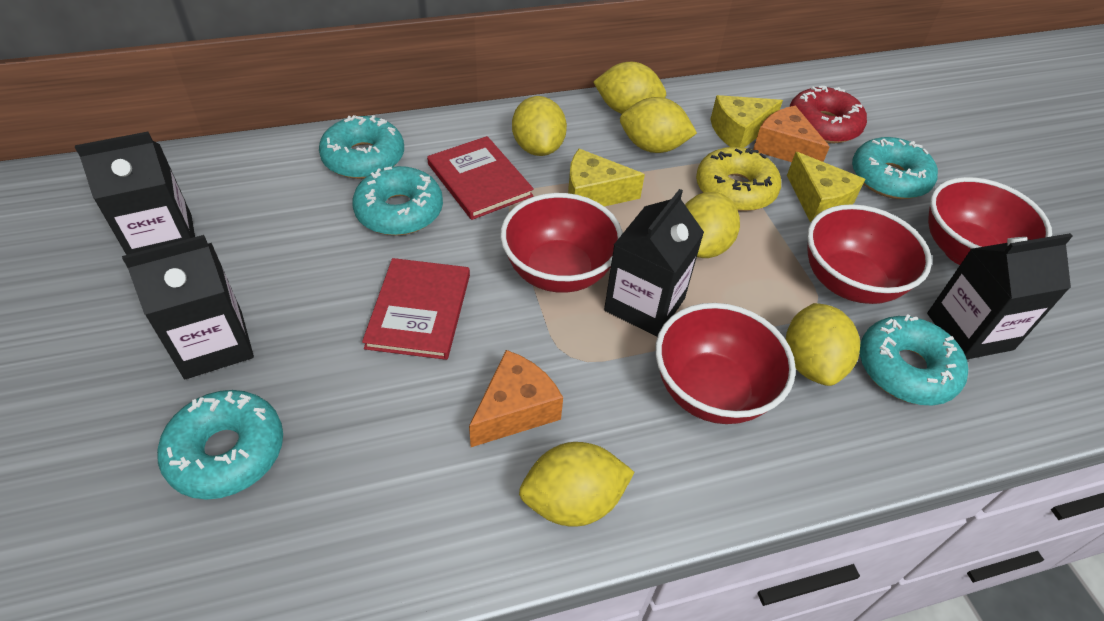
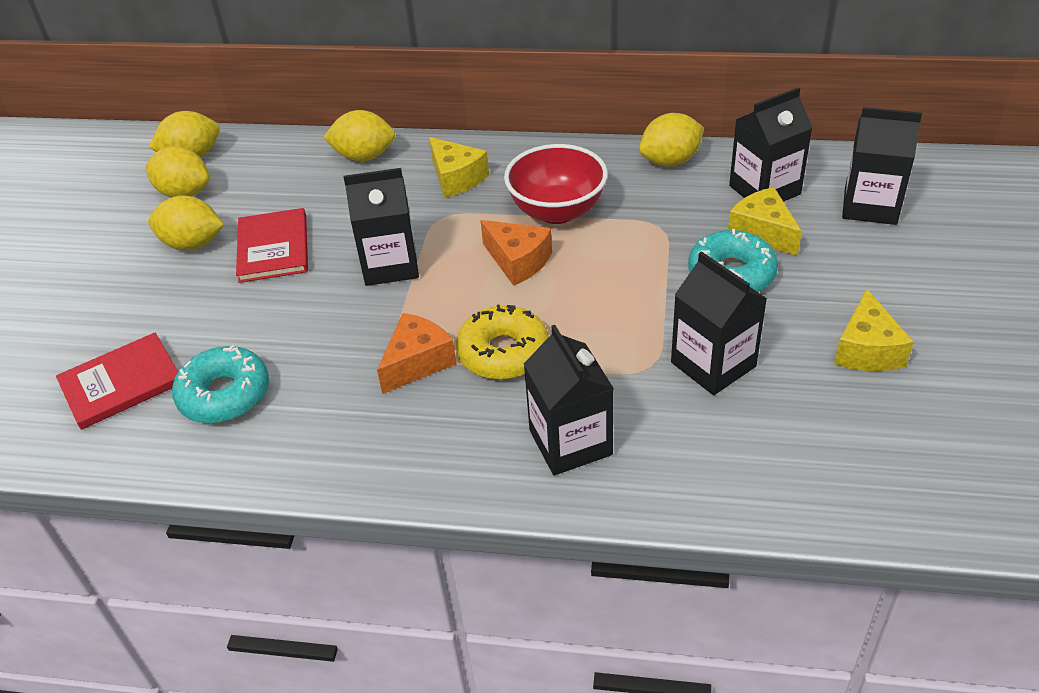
black carton: 4 -> 5
red bowl: 4 -> 1
red donut: 1 -> 0
turquoise donut: 5 -> 2
yellow lemon: 6 -> 5

